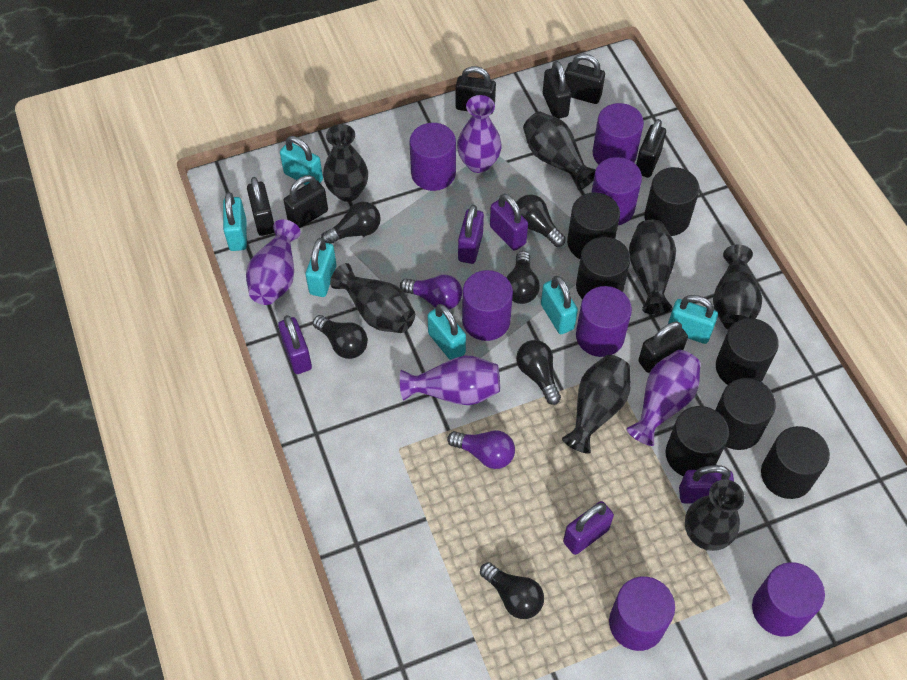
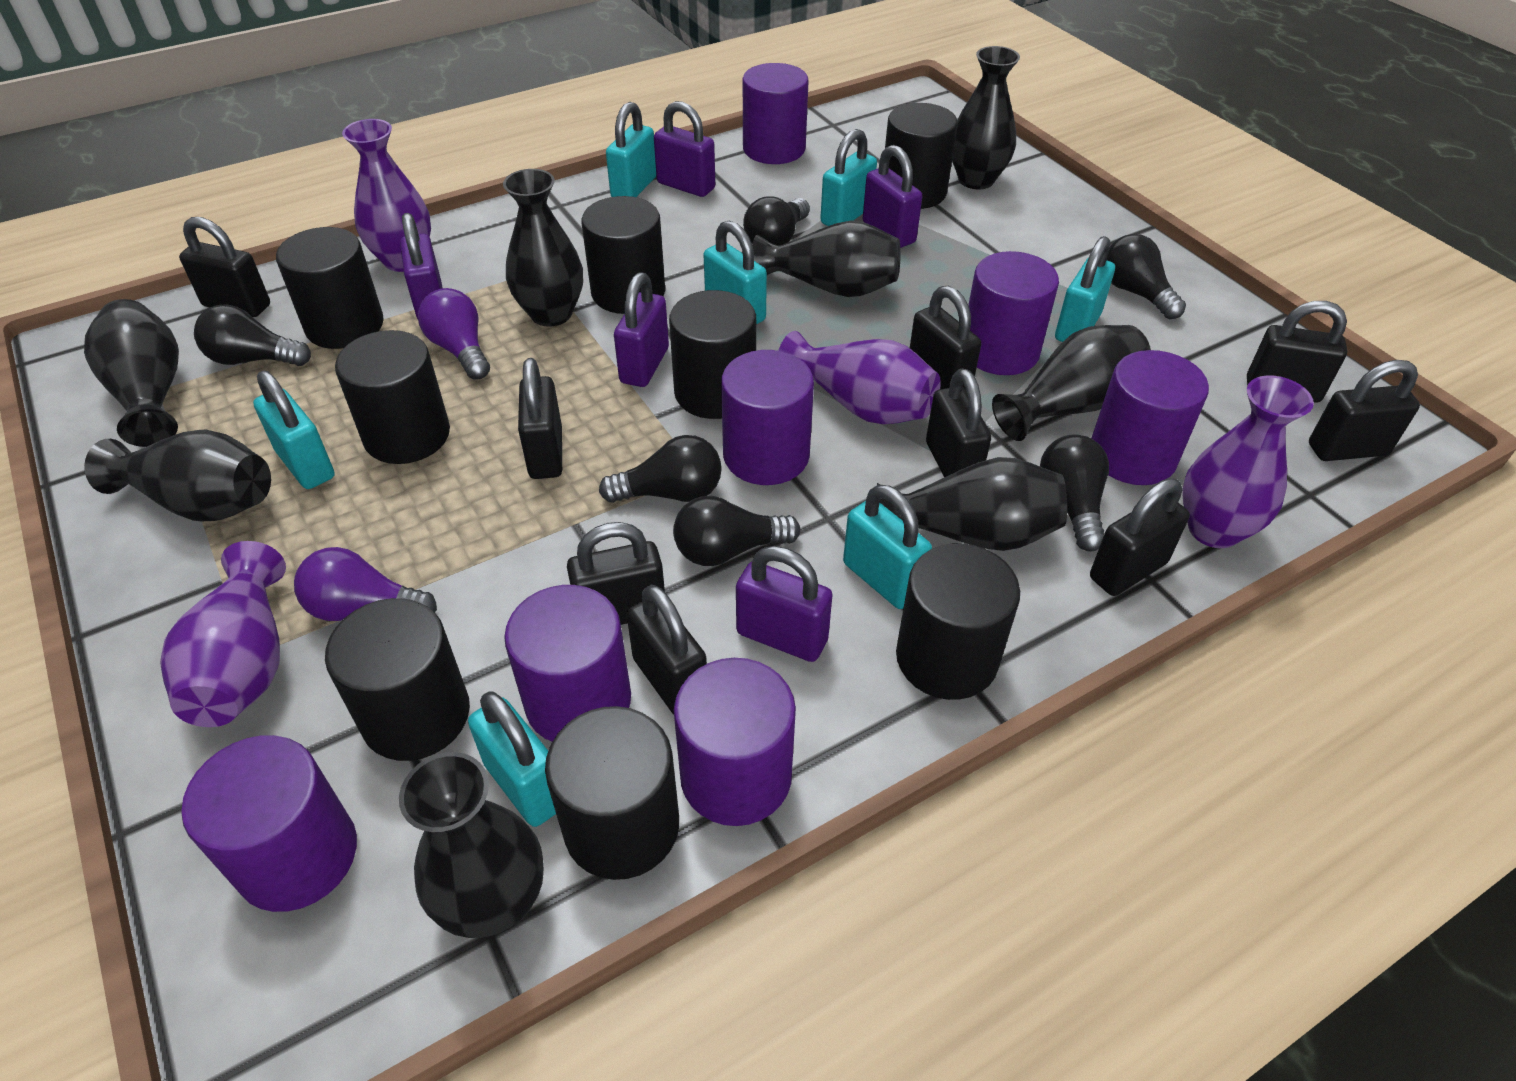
black cylinder: 7 -> 8
black padlock: 7 -> 9
black vase: 7 -> 8
turquoise padlock: 6 -> 7

